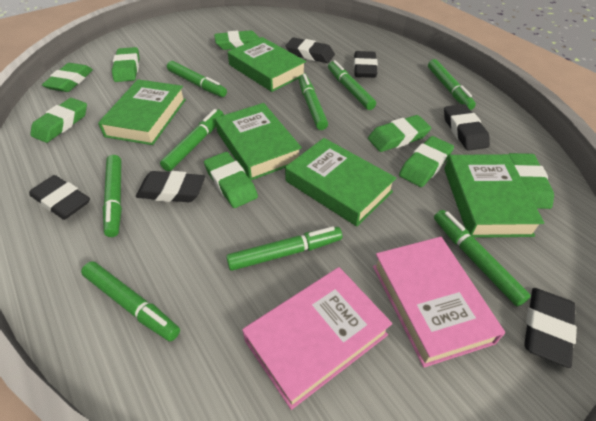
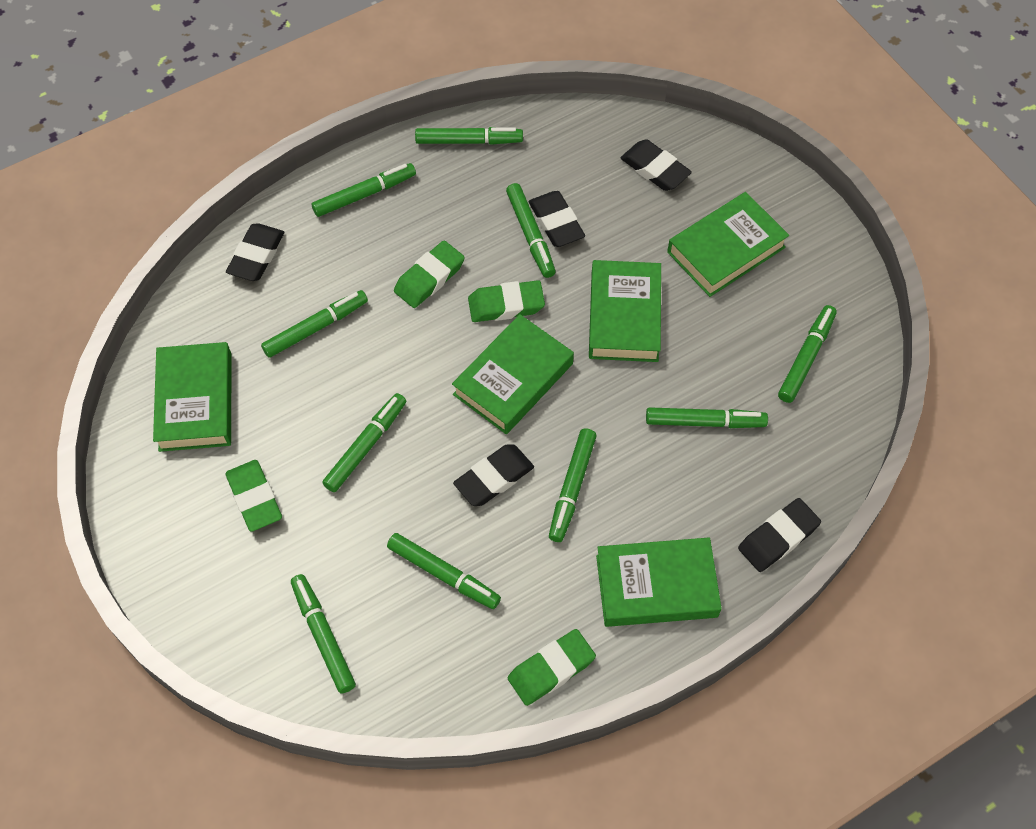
black eraser: 6 -> 5
green eraser: 8 -> 4
green marker: 9 -> 10
pink book: 2 -> 0

